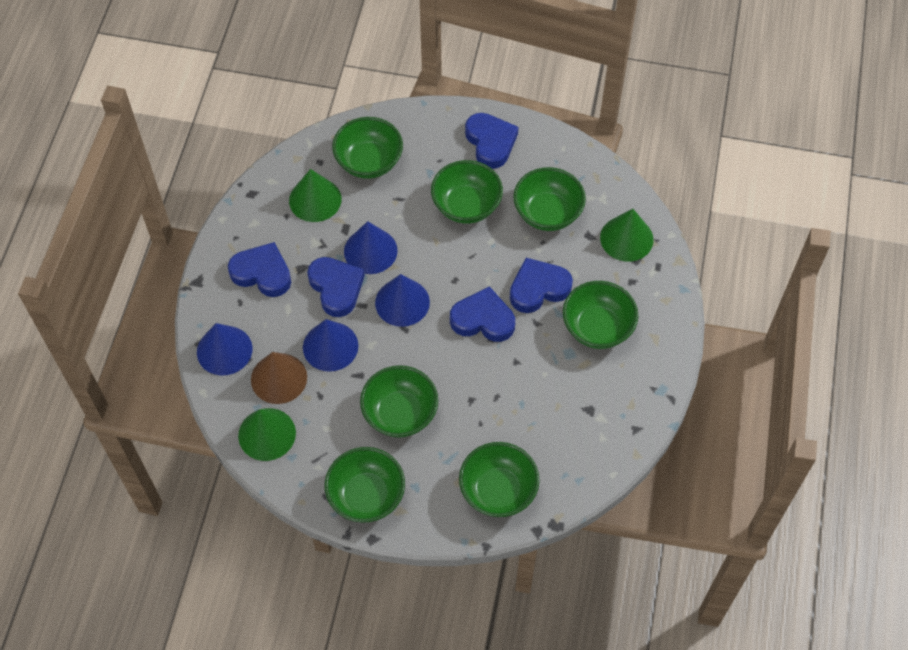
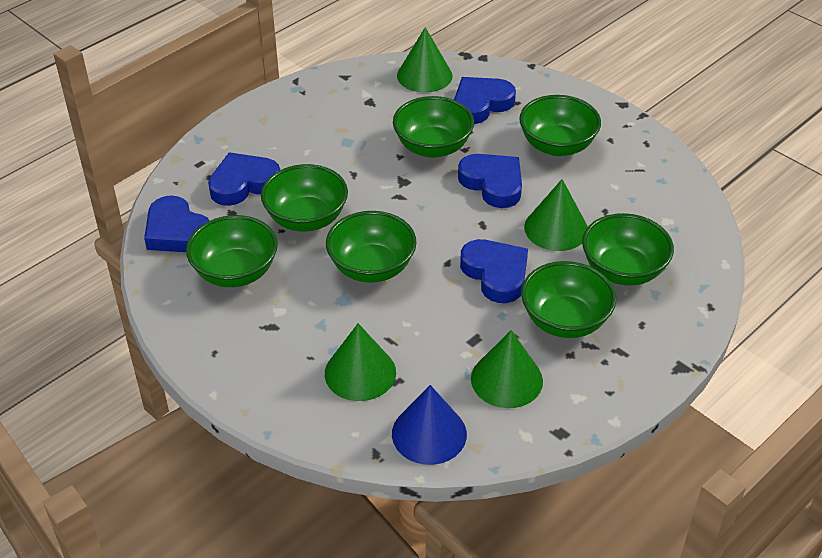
blue cone: 4 -> 1
brown cone: 1 -> 0
green cone: 3 -> 4

